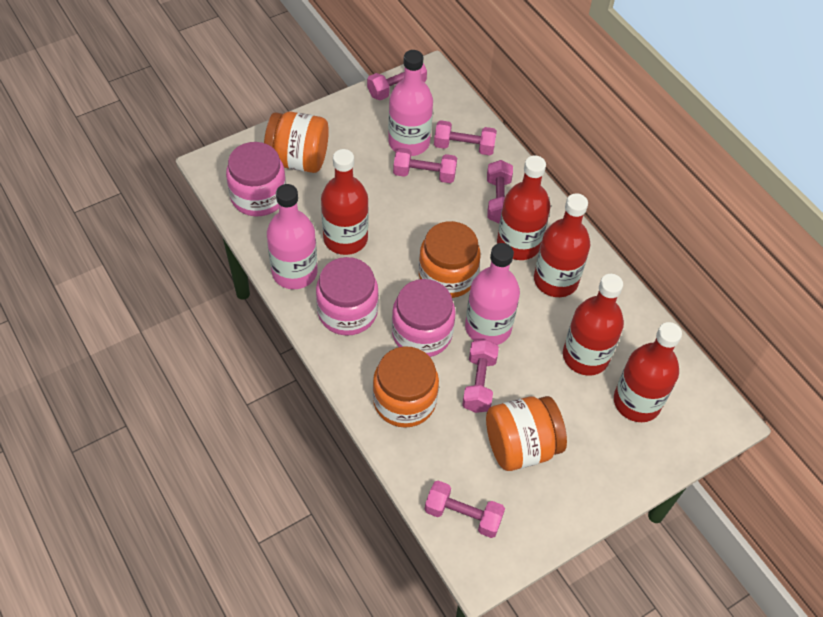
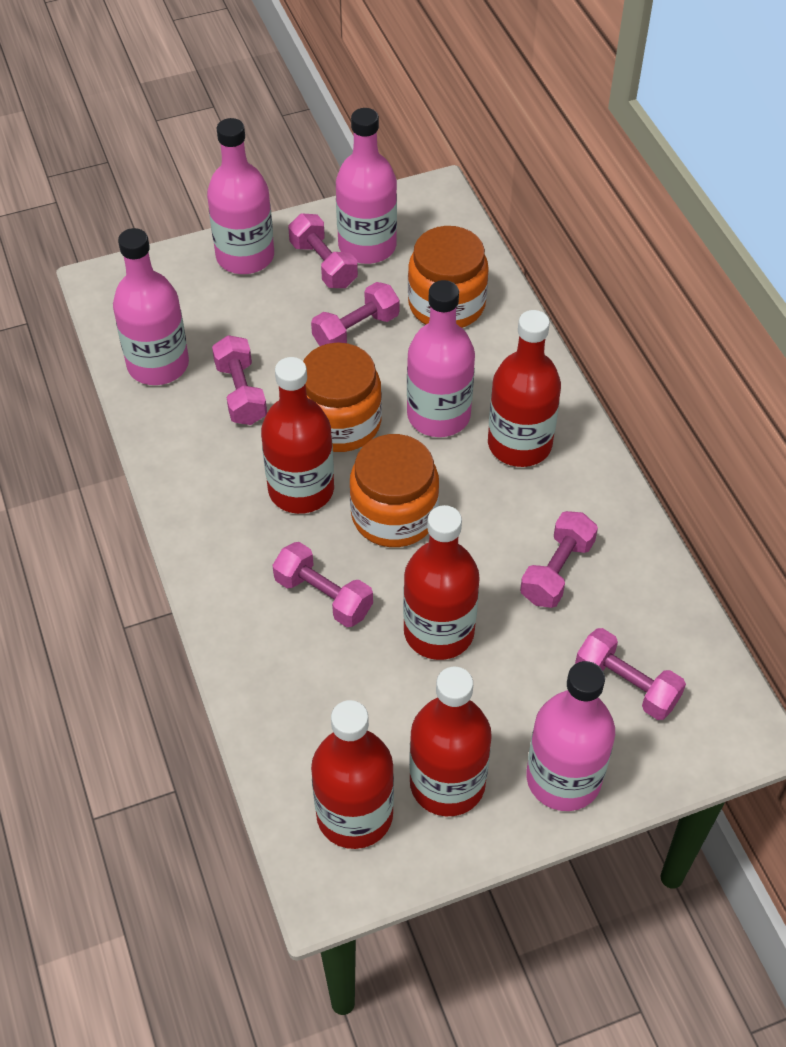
orange jar: 4 -> 3
pink bottle: 3 -> 5
pink jar: 3 -> 0

